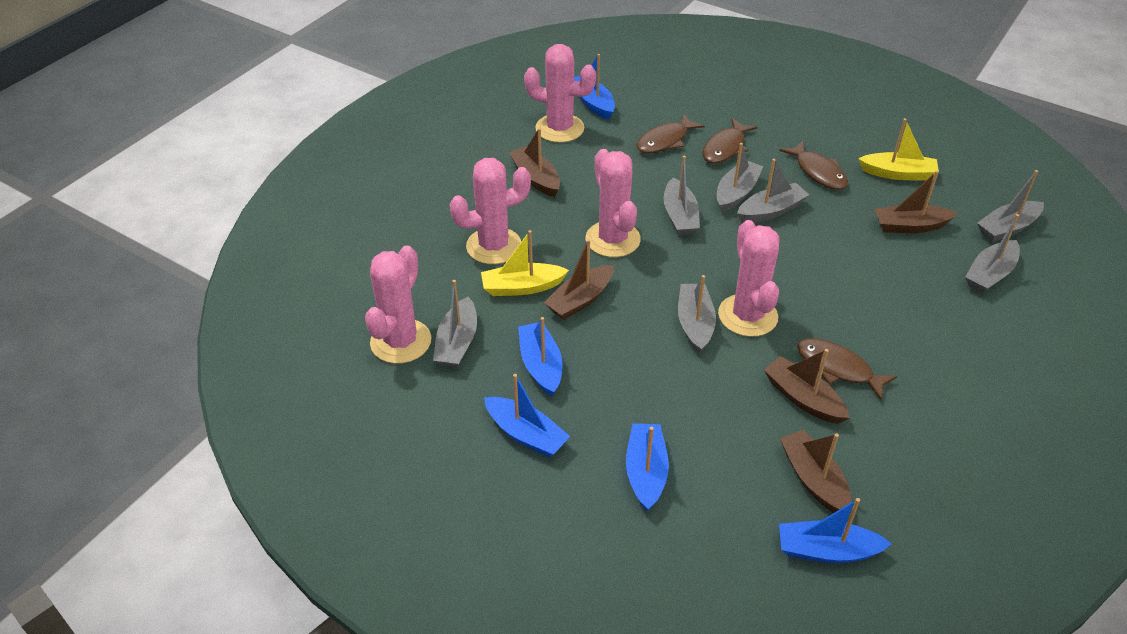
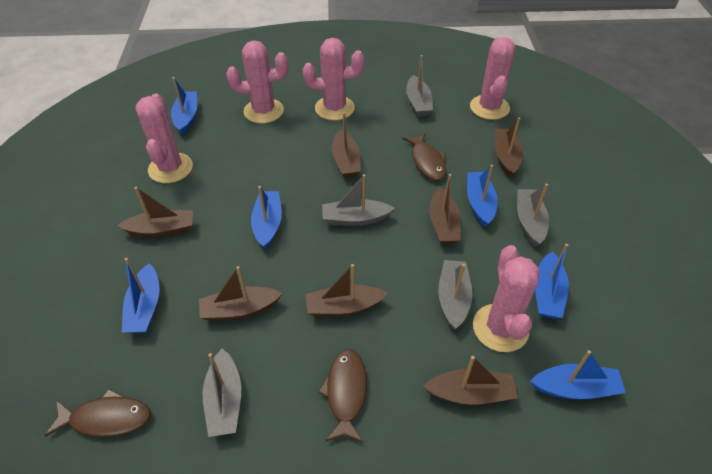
blue boat: 5 -> 6
brown boat: 5 -> 7
brown fish: 4 -> 3
grey boat: 7 -> 5
yellow boat: 2 -> 0

